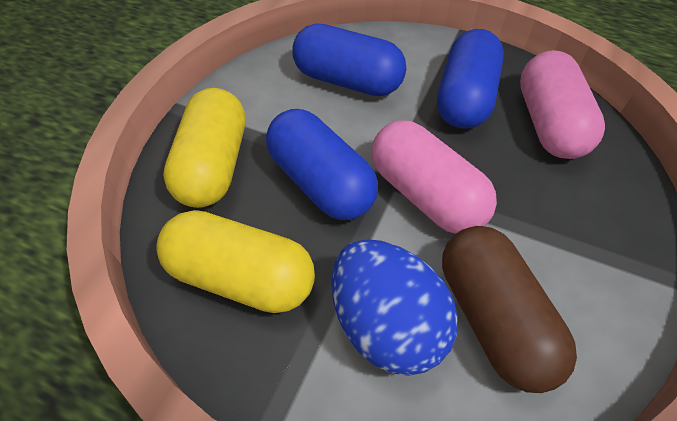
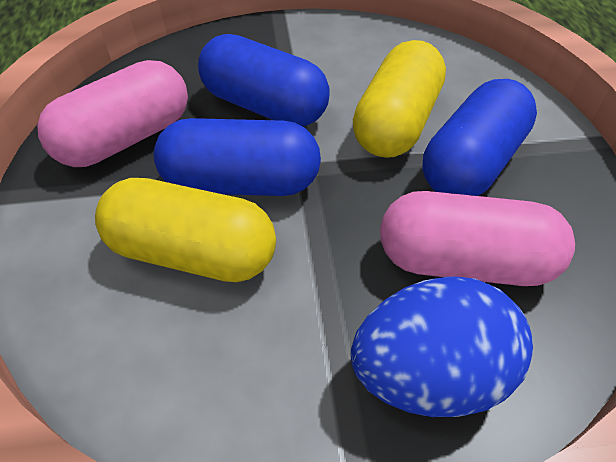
brown capsule: 1 -> 0

